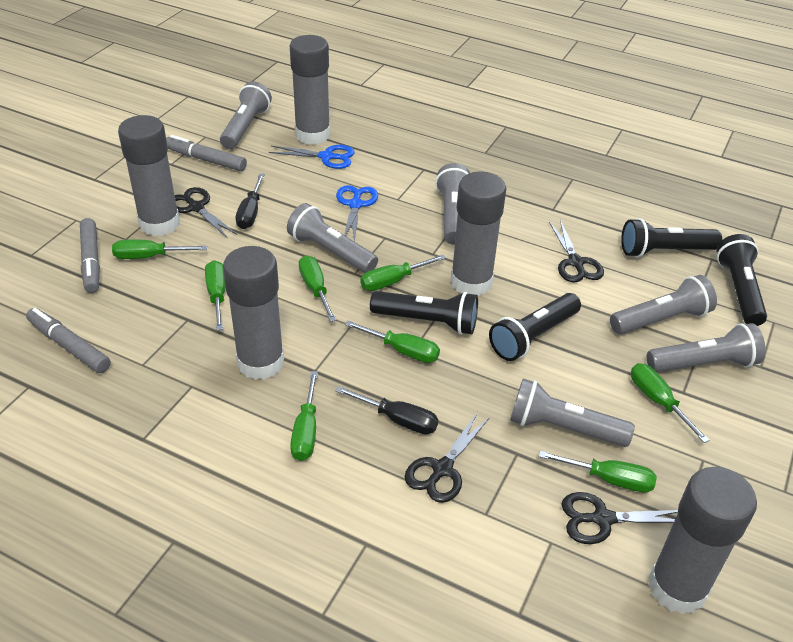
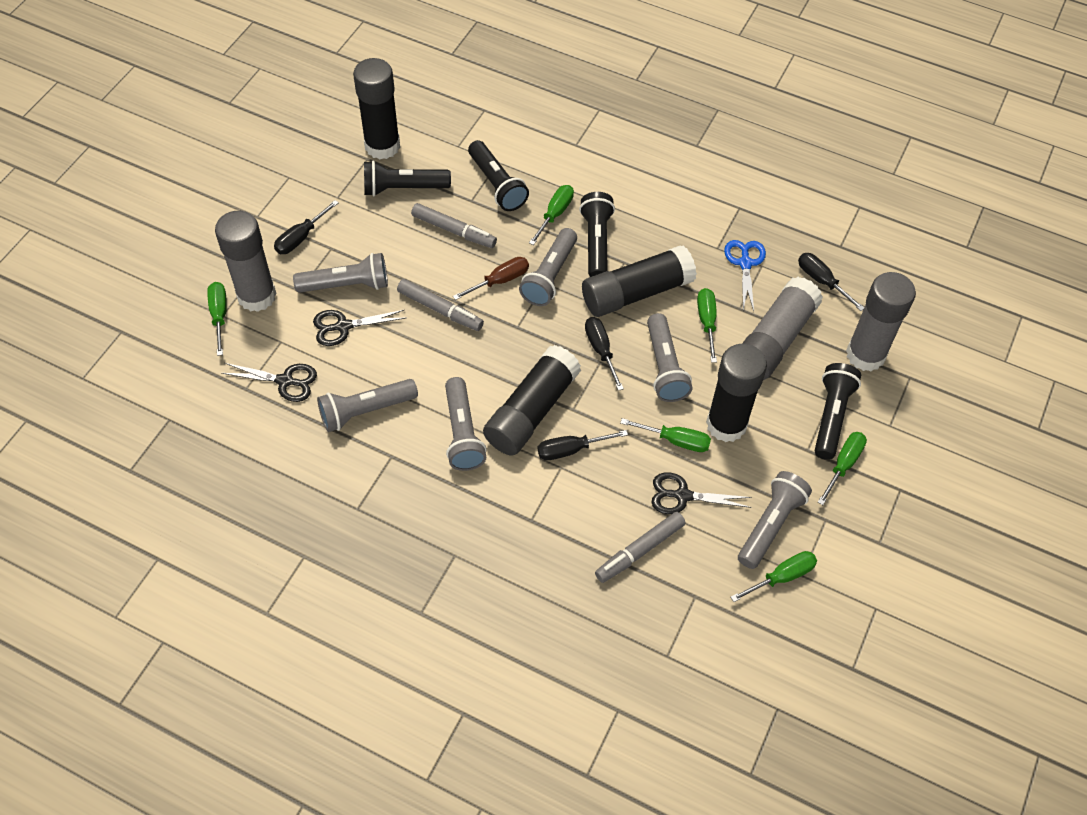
black glue stick: 0 -> 4
black scissors: 4 -> 3
black screwdriver: 2 -> 4
blue scissors: 2 -> 1
brown screwdriver: 0 -> 1
green screwdriver: 8 -> 6
grey glue stick: 5 -> 3

